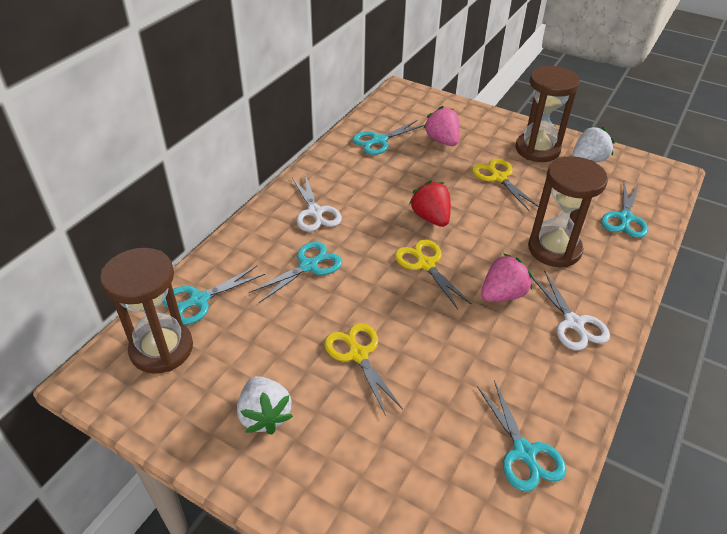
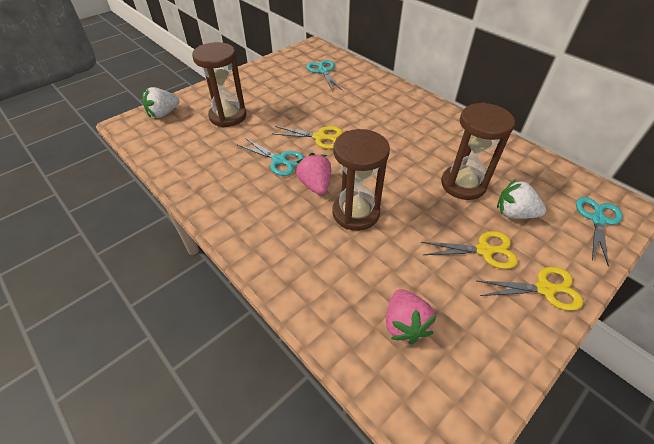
red strawberry: 1 -> 0
turquoise scissors: 5 -> 3
white scissors: 2 -> 0

